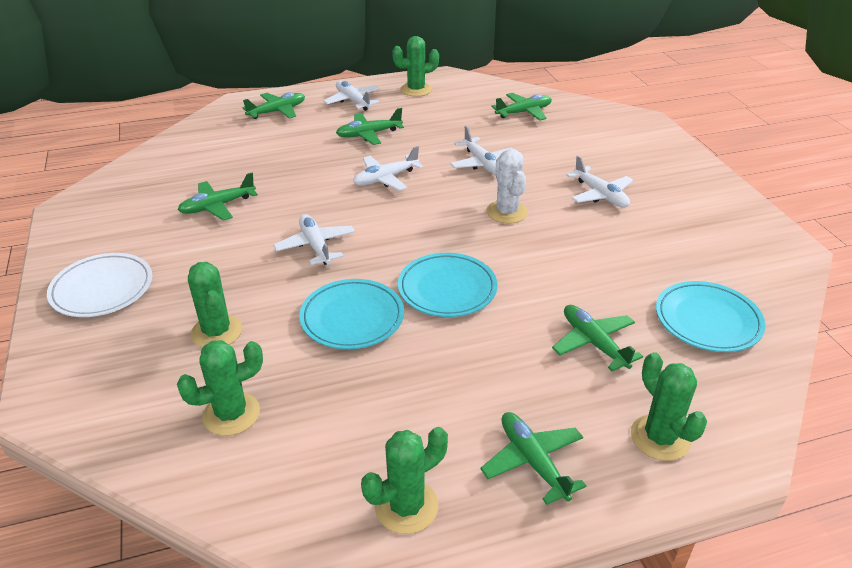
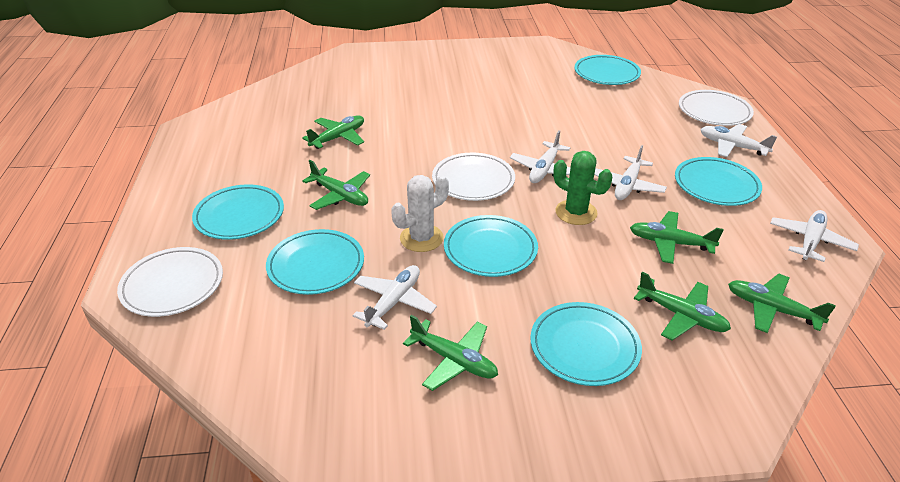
green cactus: 5 -> 1
turquoise plate: 3 -> 6
white plate: 1 -> 3

